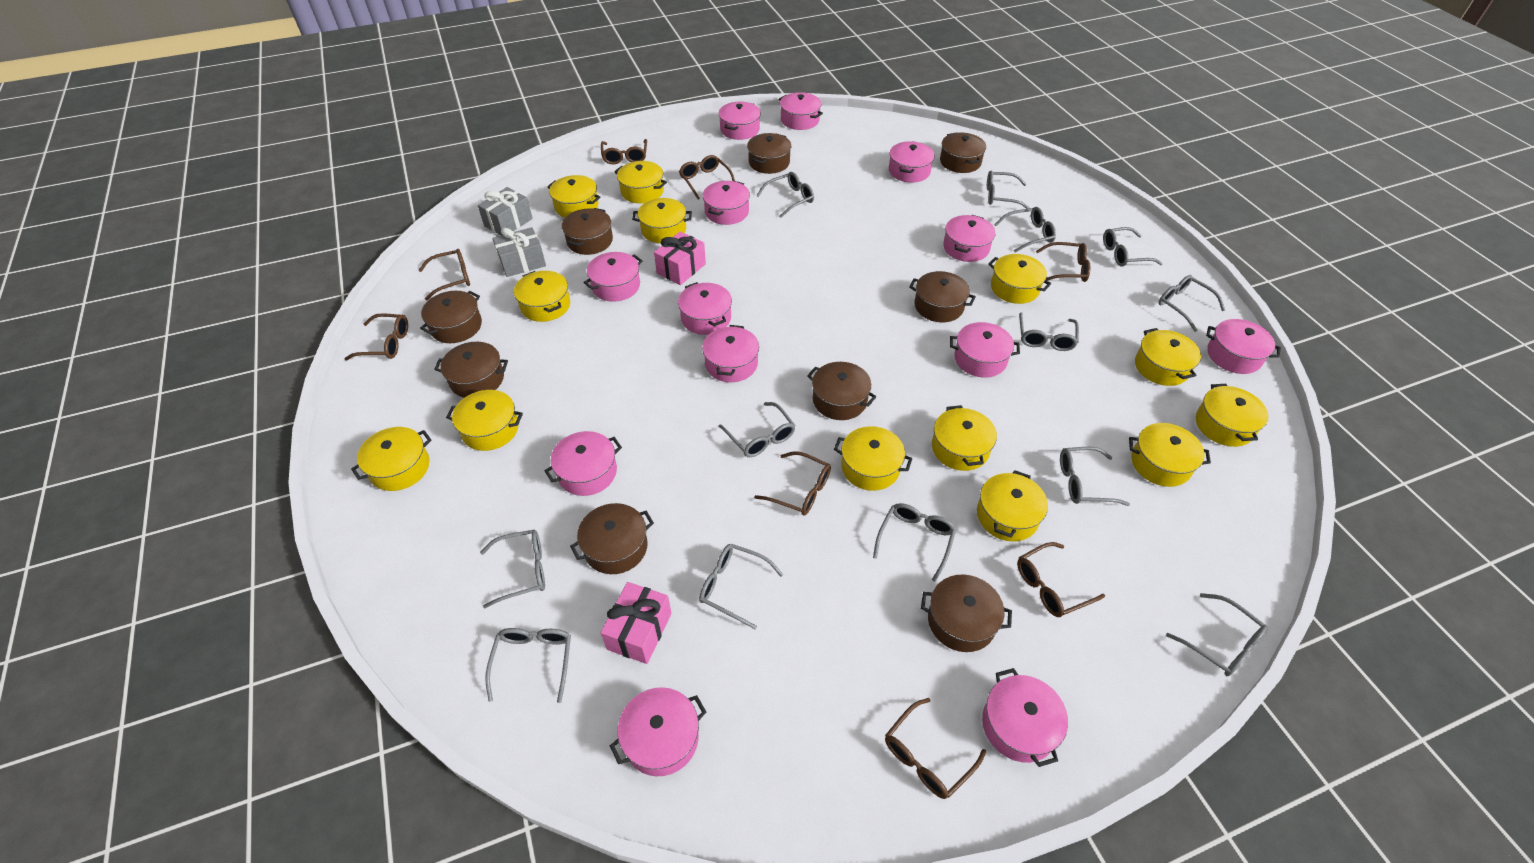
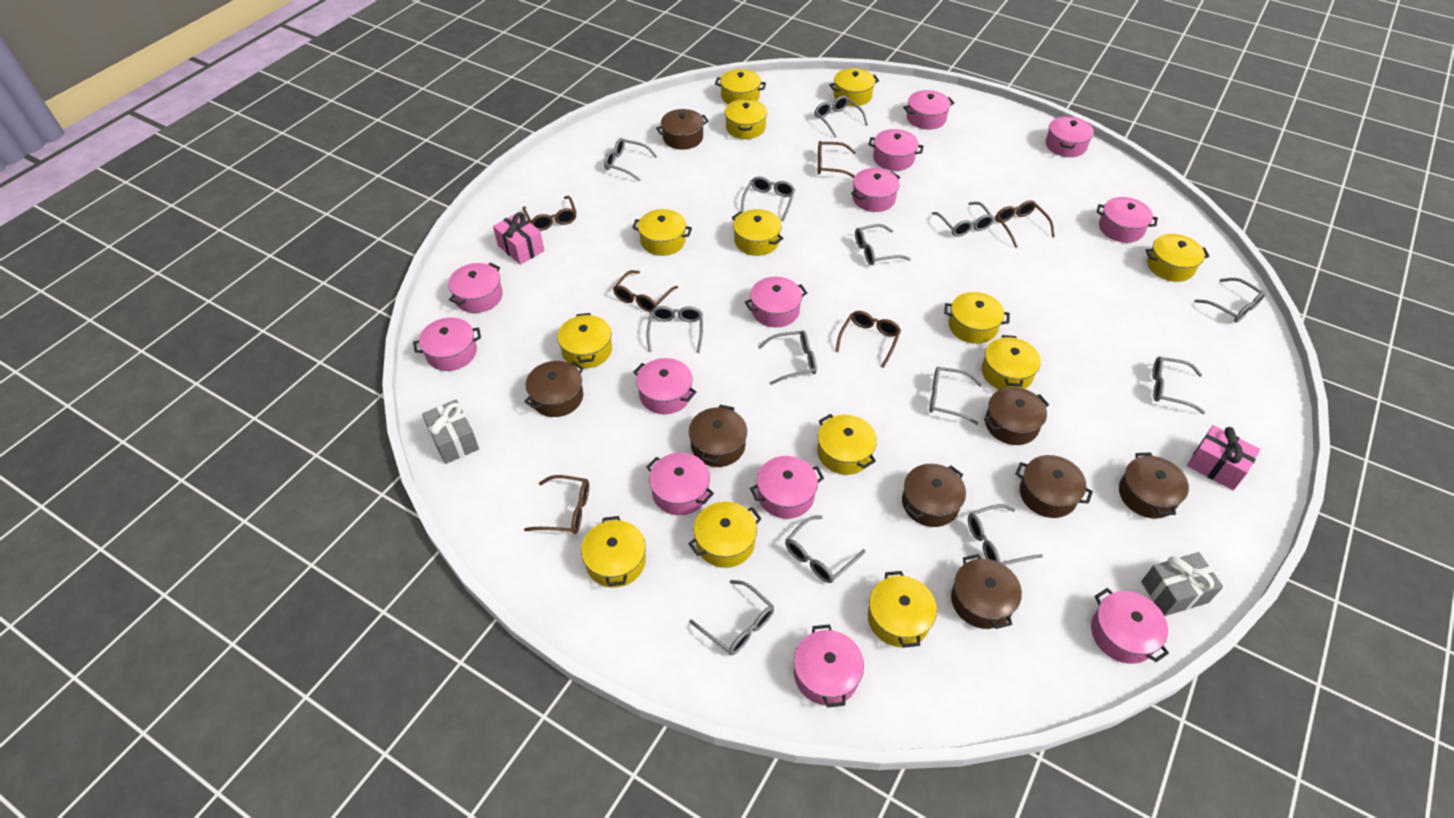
brown glasses: 8 -> 6
brown pot: 9 -> 8

